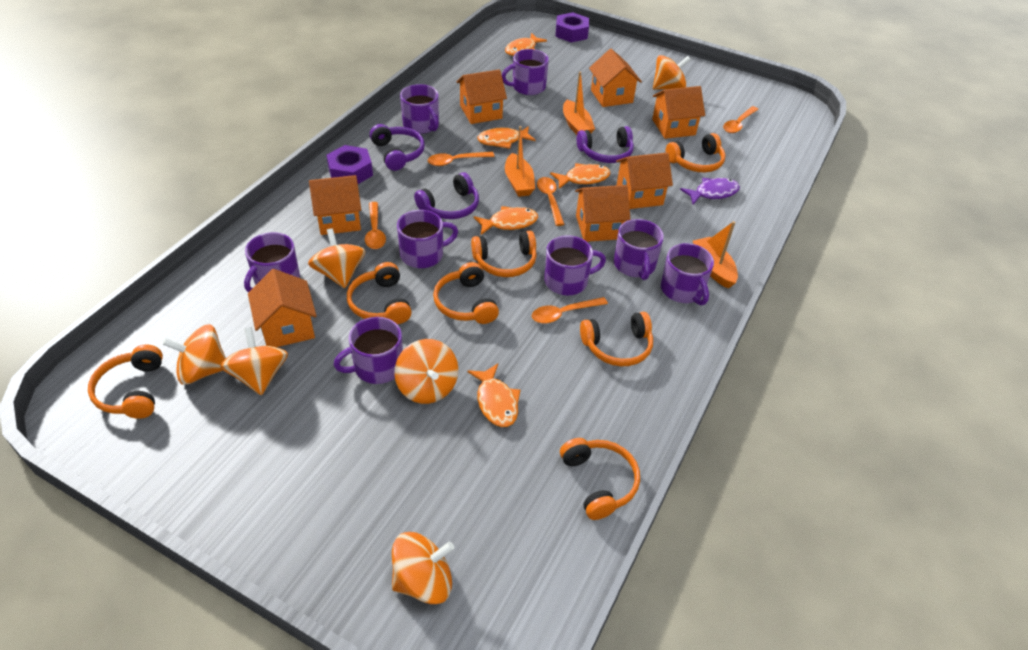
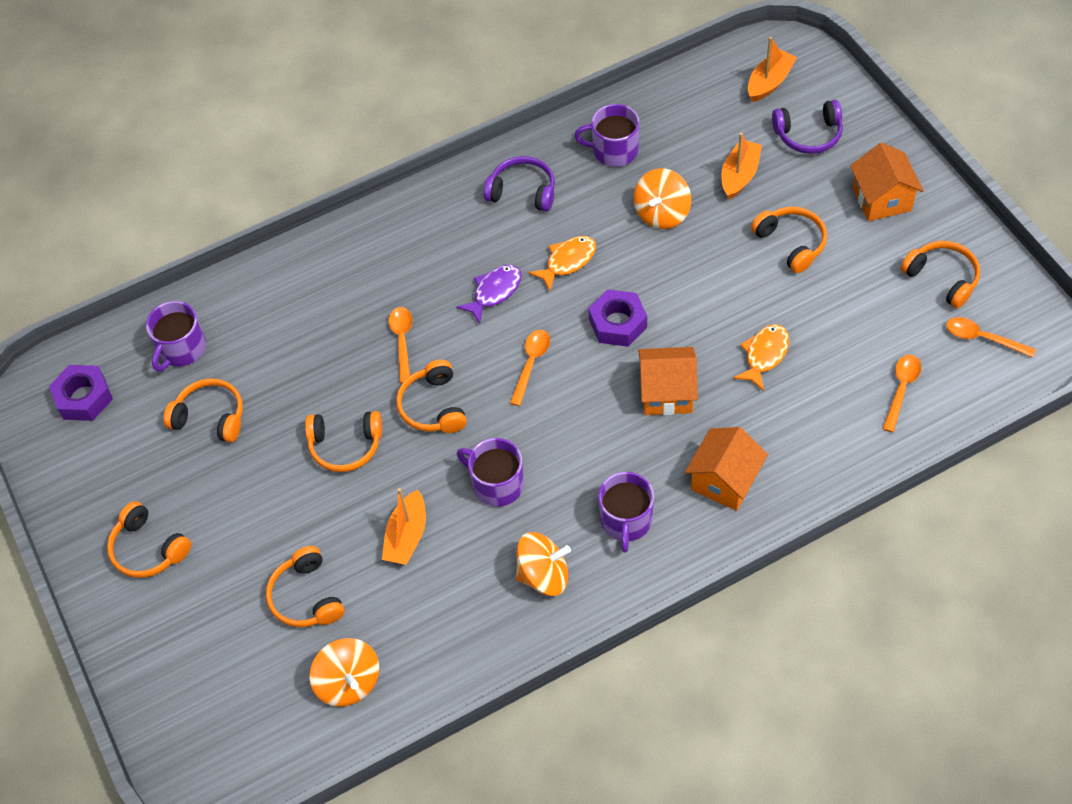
orange fish: 5 -> 2
orange house: 7 -> 3
orange spinning top: 6 -> 3
orange spoon: 5 -> 4
purple headphones: 3 -> 2
purple mug: 8 -> 4

